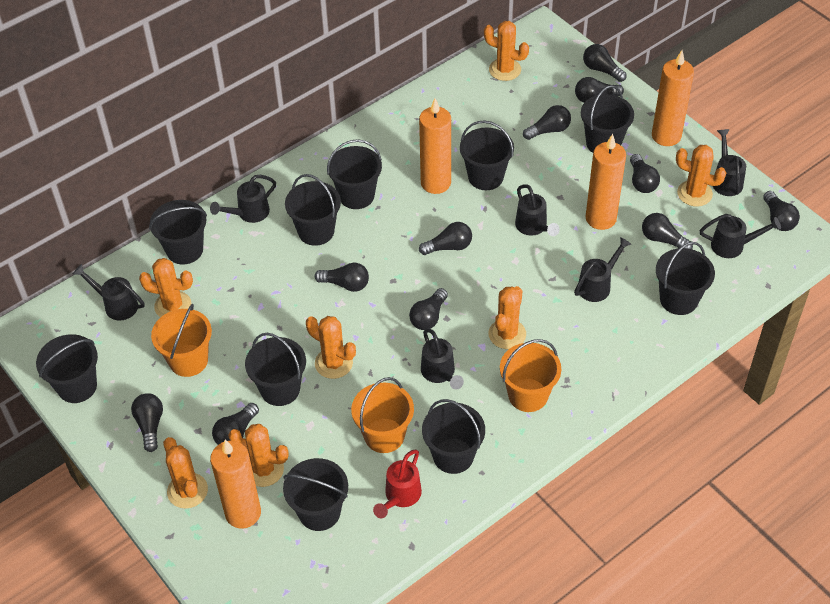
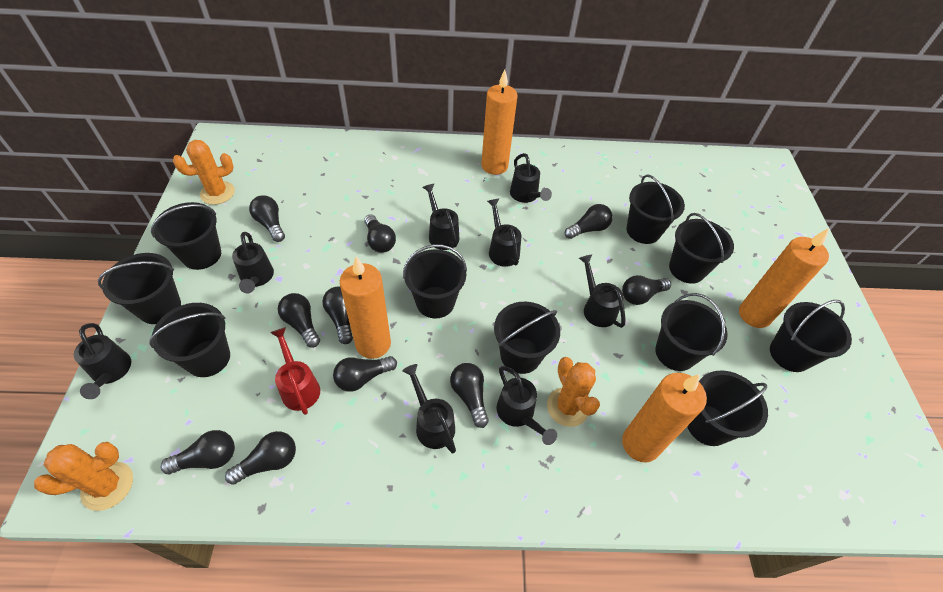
black light bulb: 11 -> 10
black watering can: 7 -> 8
orange bucket: 3 -> 0
orange cactus: 7 -> 3

